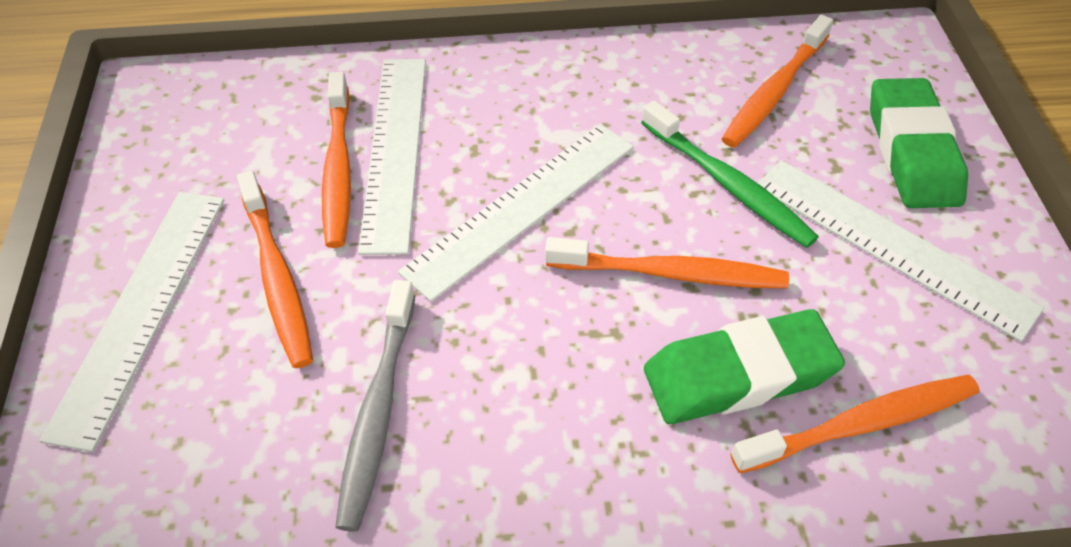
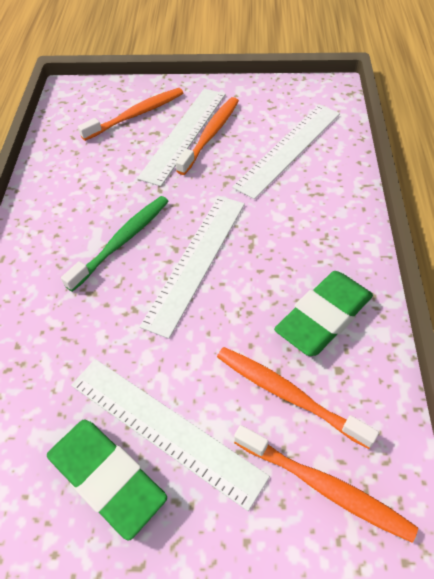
grey toothbrush: 1 -> 0
orange toothbrush: 5 -> 4

